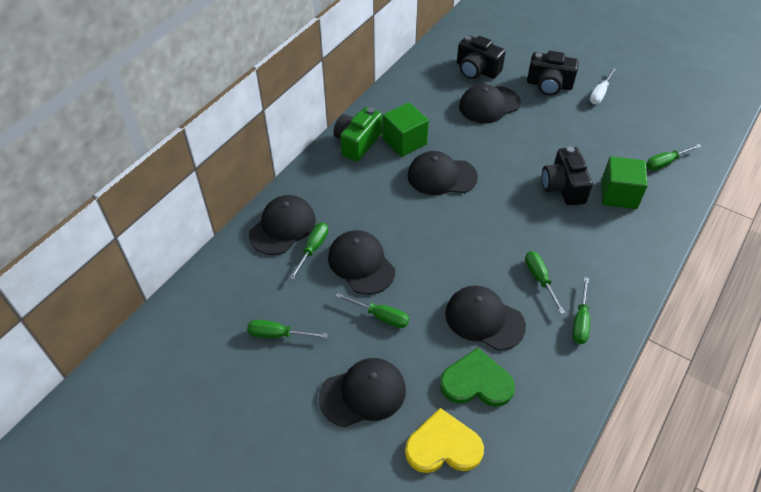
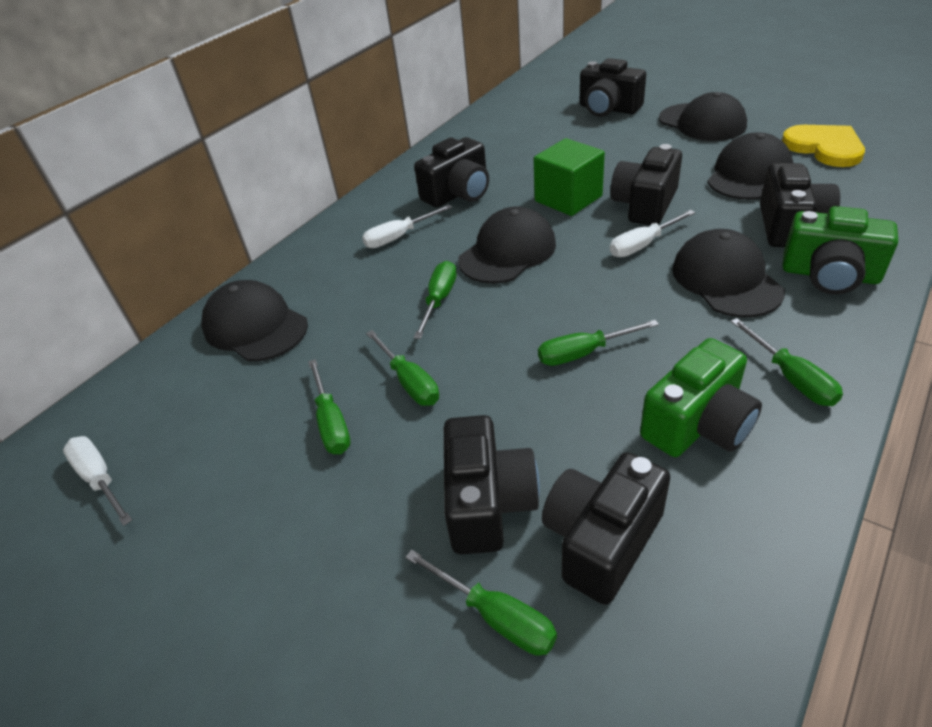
black camera: 3 -> 6
black cap: 6 -> 5
green camera: 1 -> 2
green cube: 2 -> 1
green heart: 1 -> 0
white screwdriver: 1 -> 3

